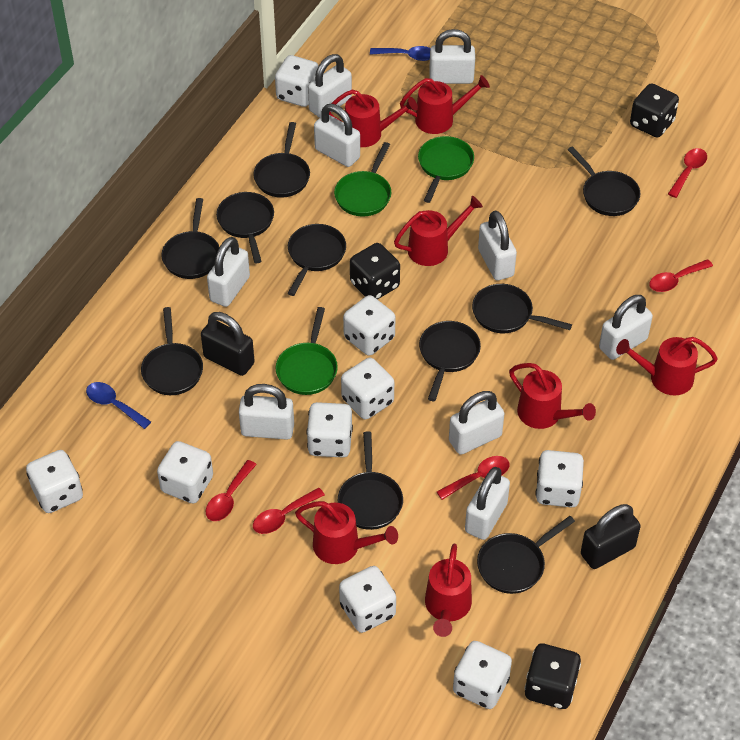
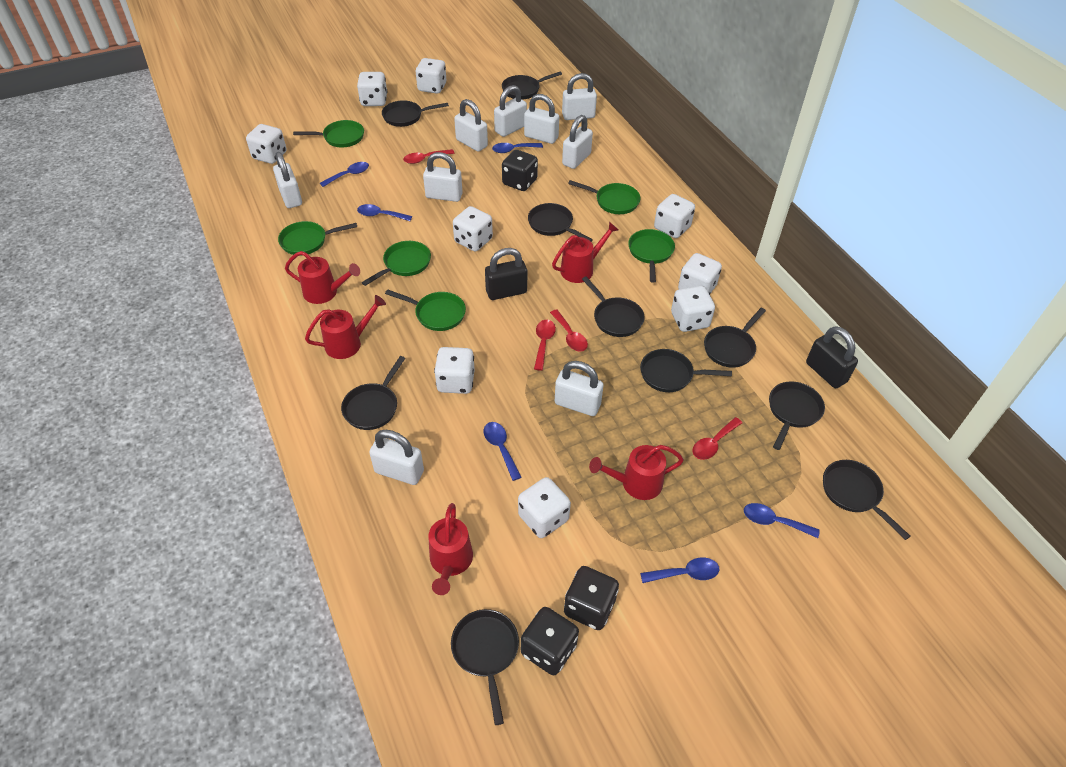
blue spoon: 2 -> 6
green pan: 3 -> 6
red spoon: 5 -> 4
red watering can: 7 -> 5

